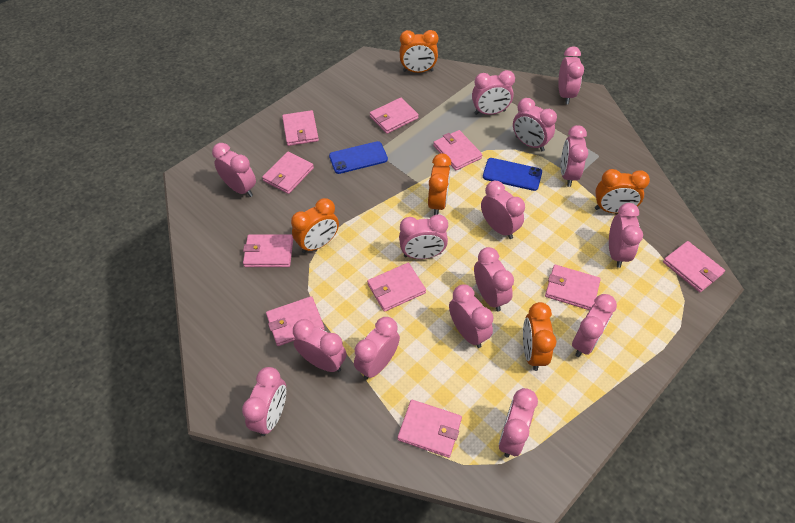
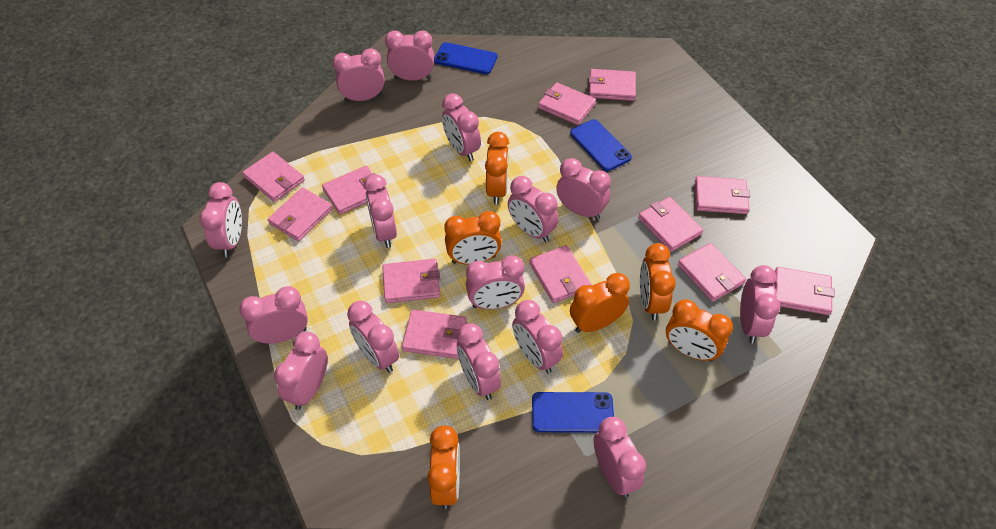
blue phone: 2 -> 3
orange clock: 5 -> 6
pink wallet: 10 -> 12

